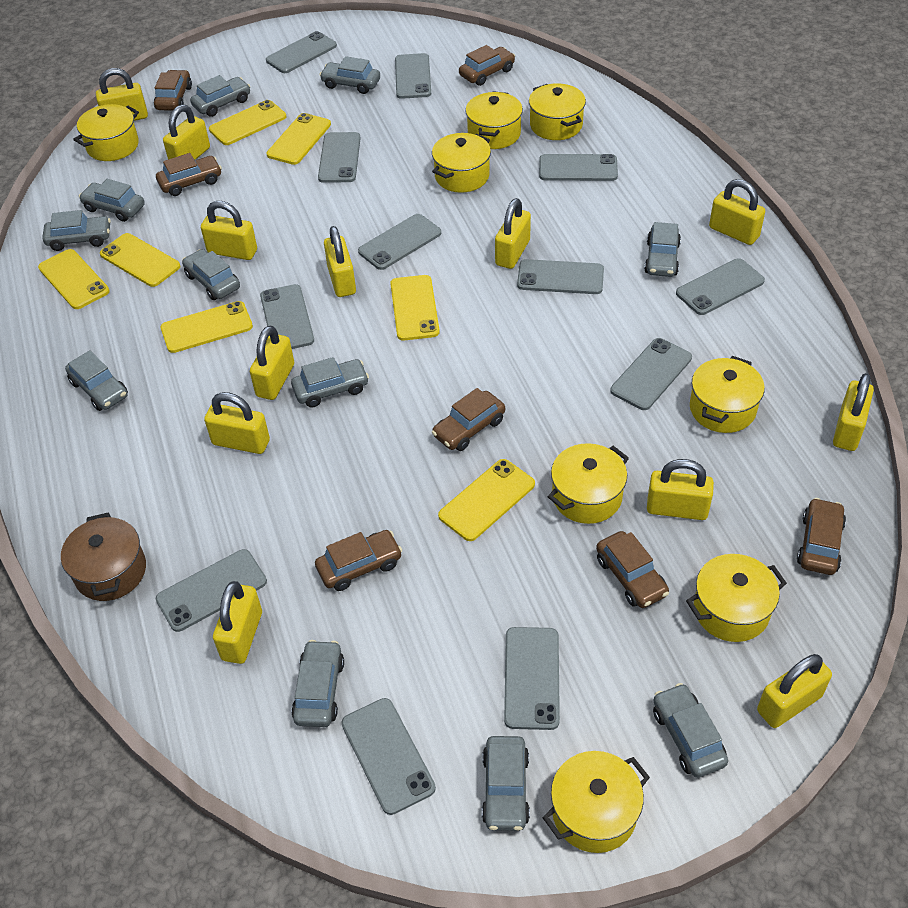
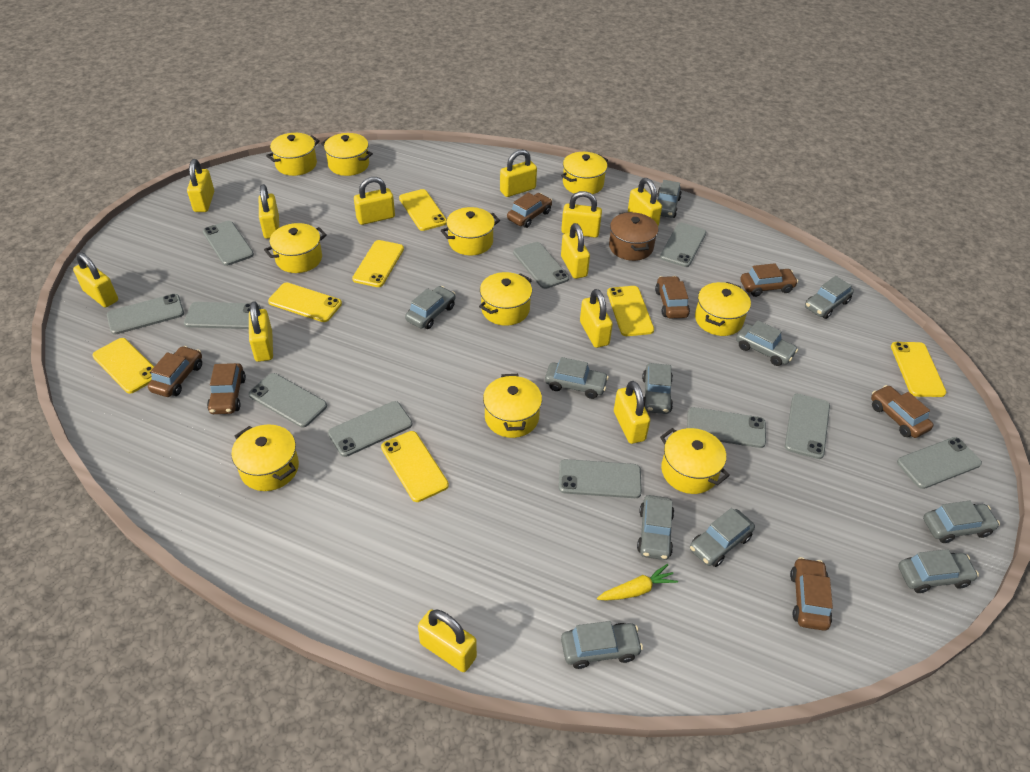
grey phone: 12 -> 11
yellow carrot: 0 -> 1
yellow pot: 8 -> 10

